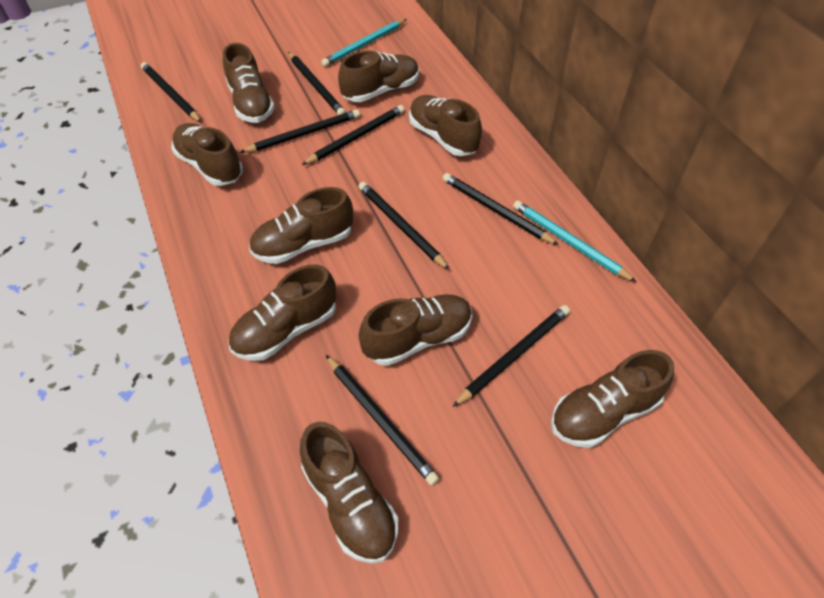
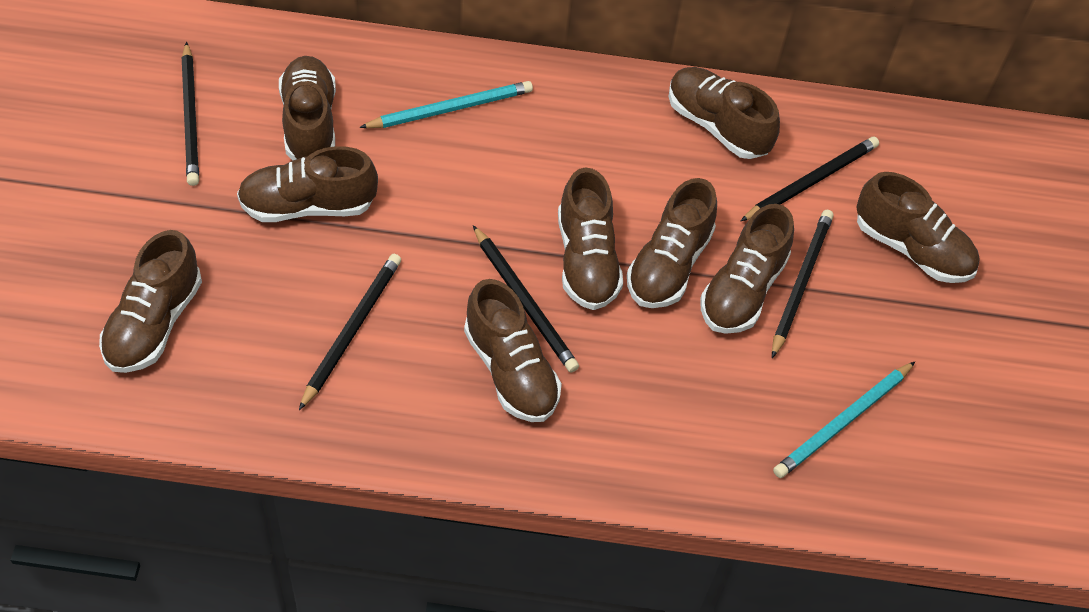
black pencil: 8 -> 5

